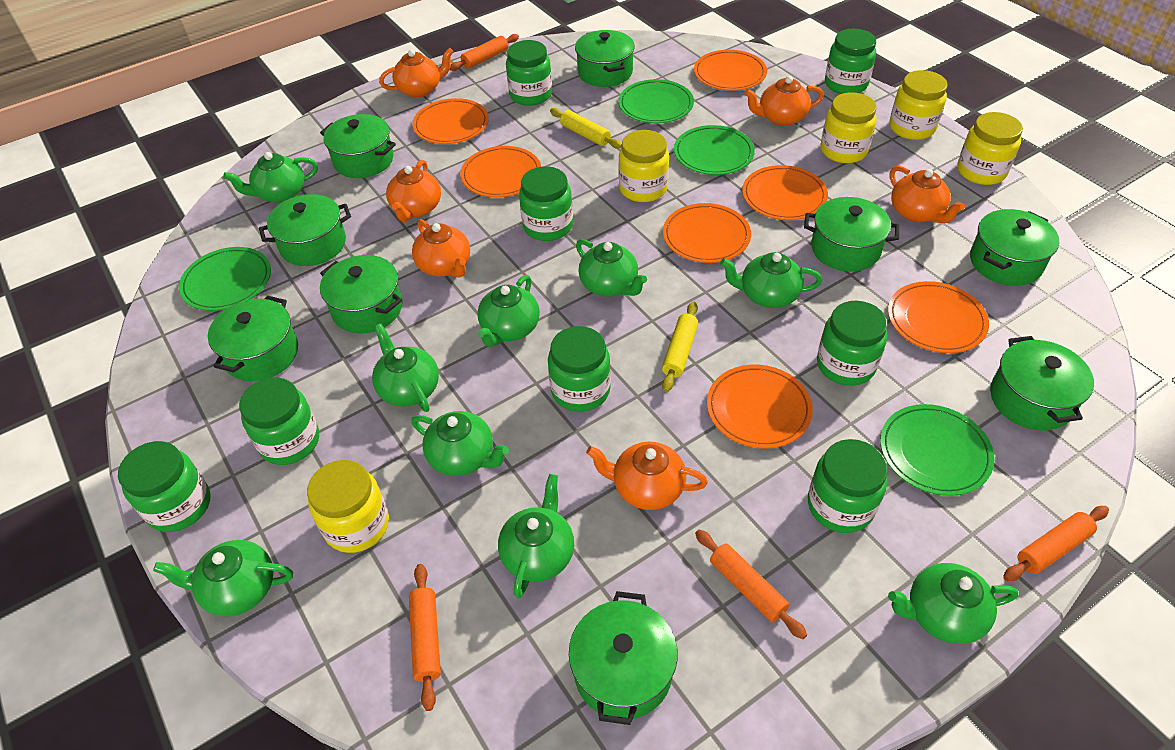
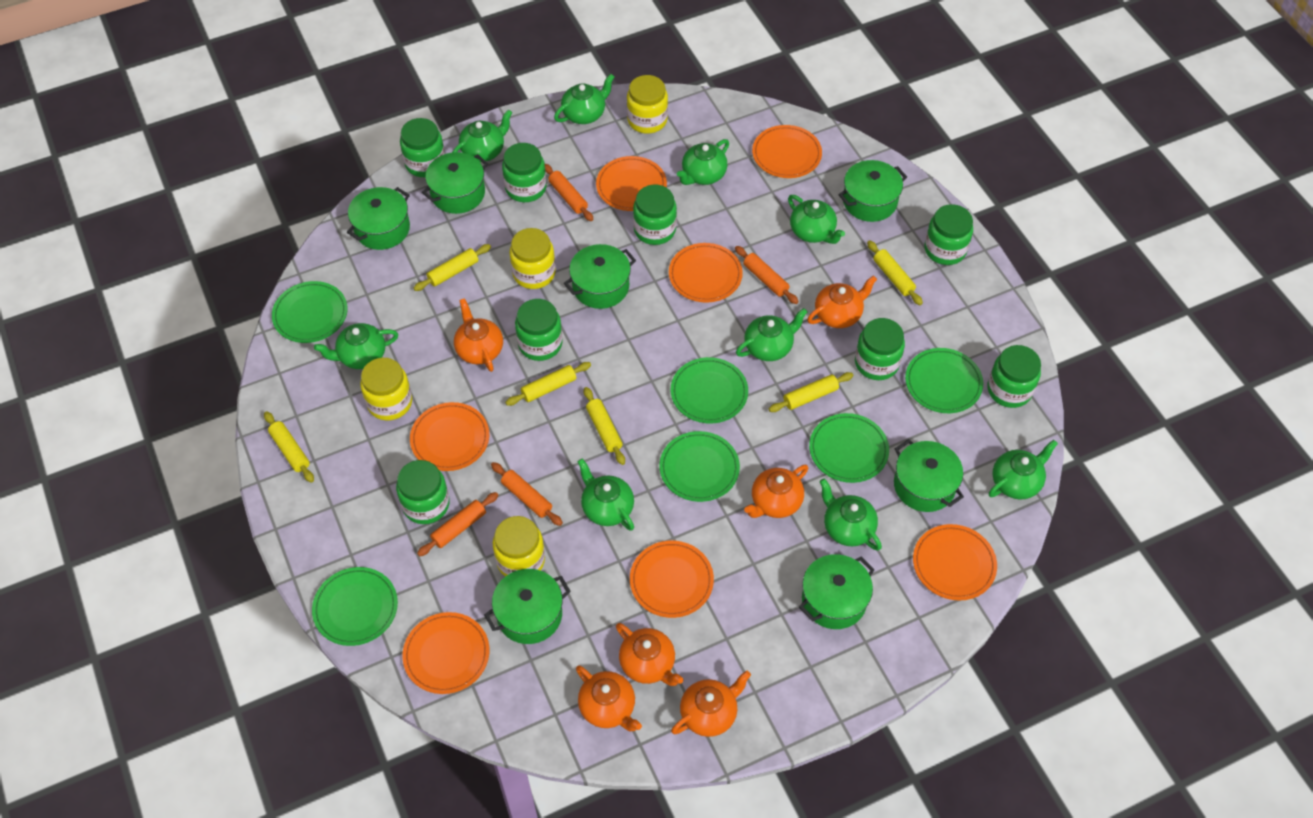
green plate: 4 -> 6
green pot: 9 -> 7
yellow jar: 5 -> 4
yellow rolling pin: 2 -> 6

